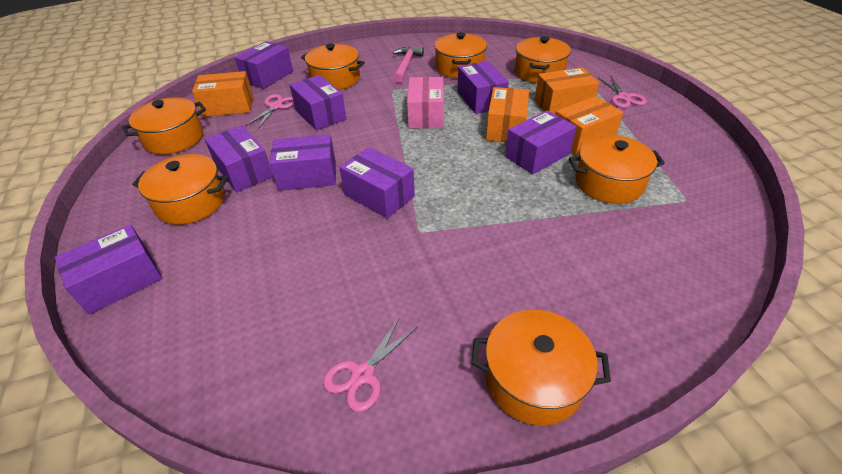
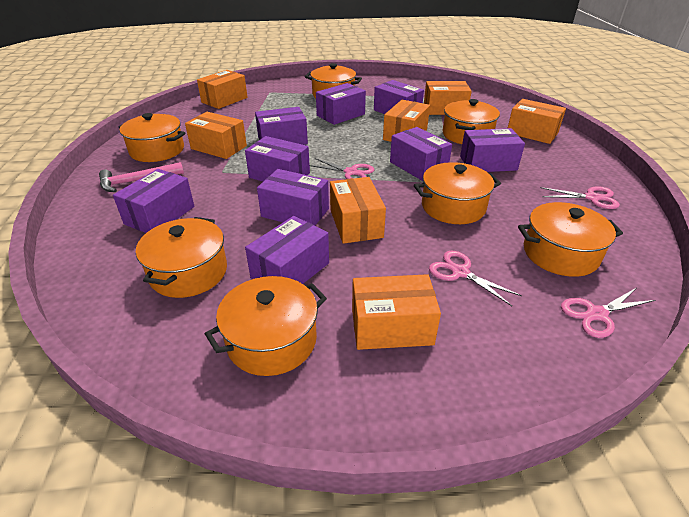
orange box: 4 -> 7
pink box: 1 -> 0
pink scissors: 3 -> 4
purple box: 8 -> 9

